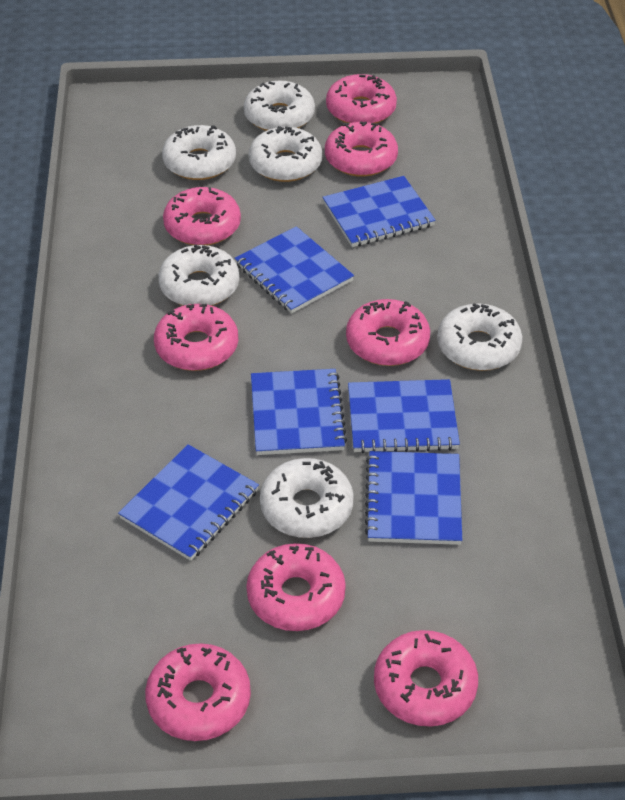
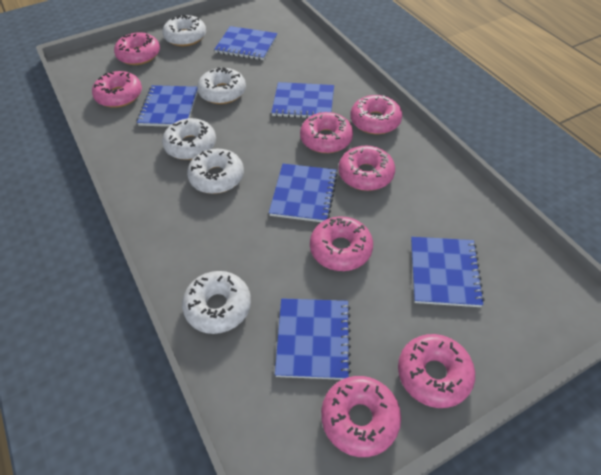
white donut: 6 -> 5

